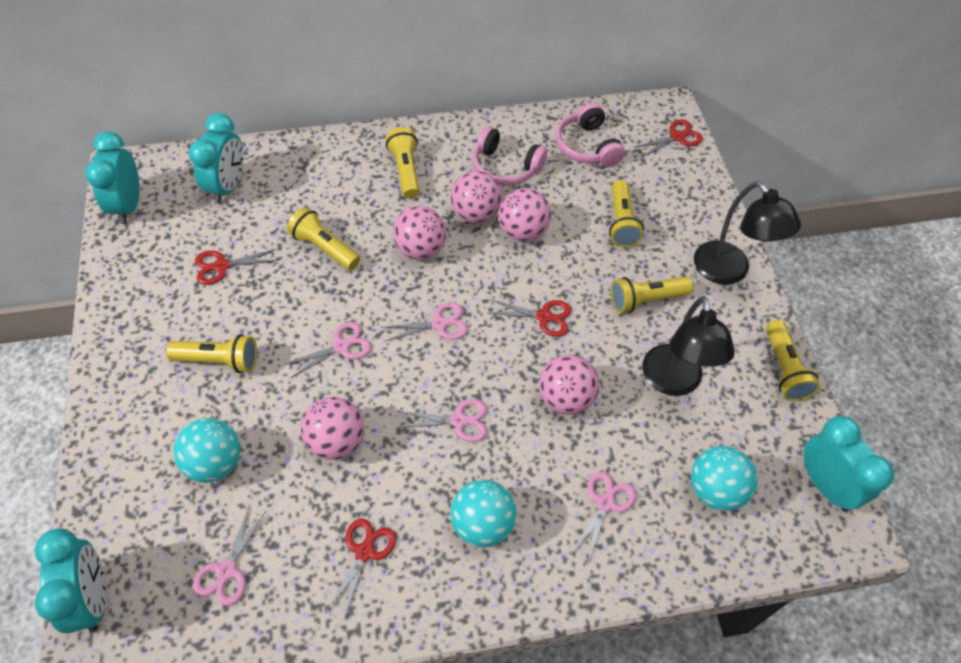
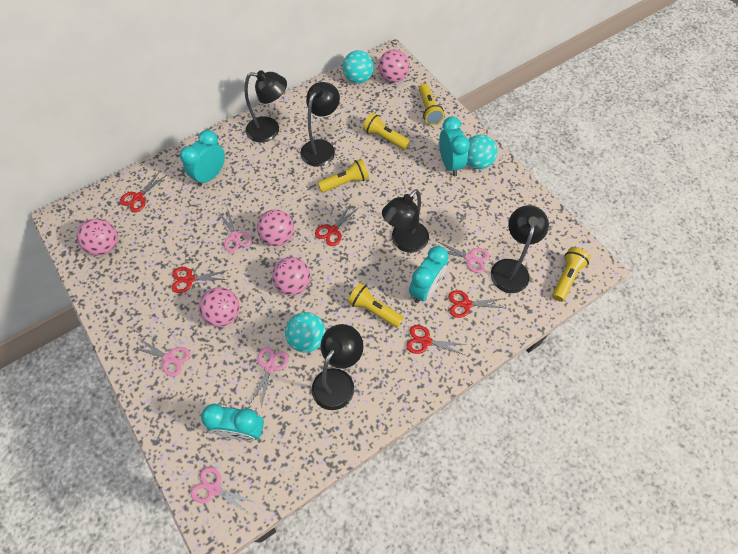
black lamp: 2 -> 5
pink headphones: 2 -> 0
red scissors: 4 -> 5
yellow flashlight: 6 -> 5

